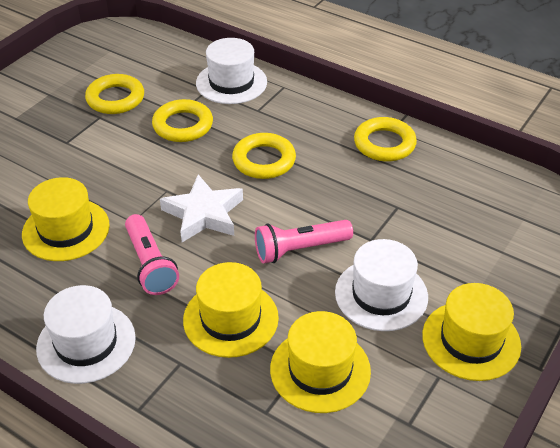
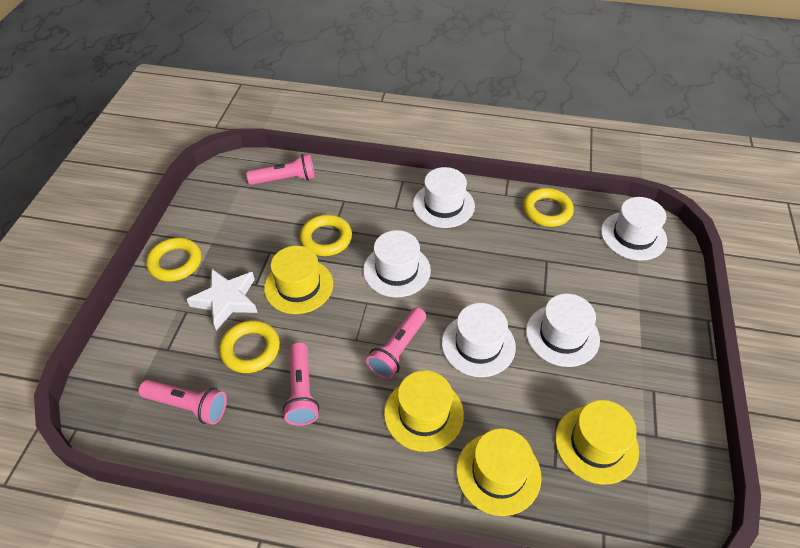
pink flashlight: 2 -> 4
white hat: 3 -> 5

